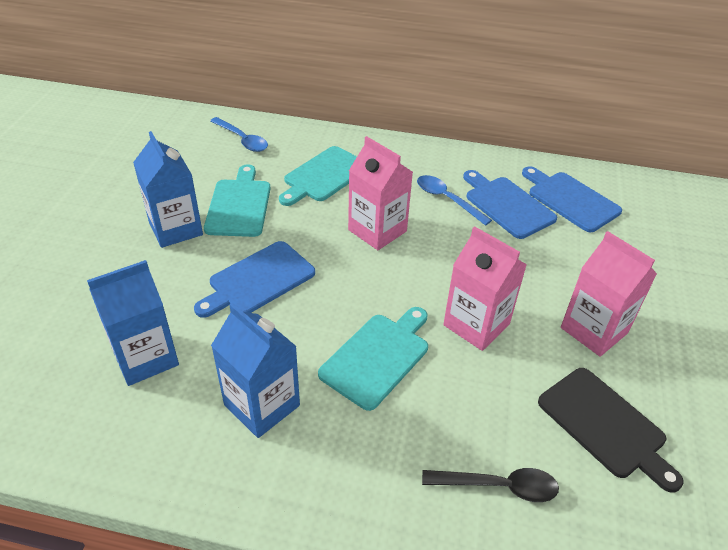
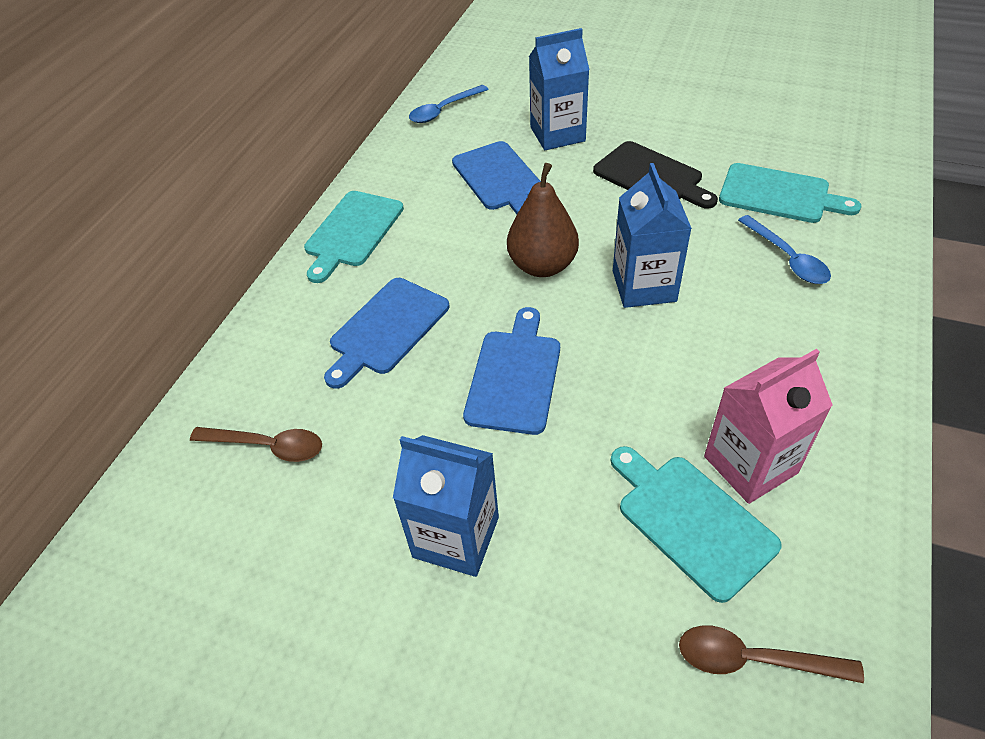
black spoon: 1 -> 0
brown pear: 0 -> 1
brown spoon: 0 -> 2
pink carton: 3 -> 1

